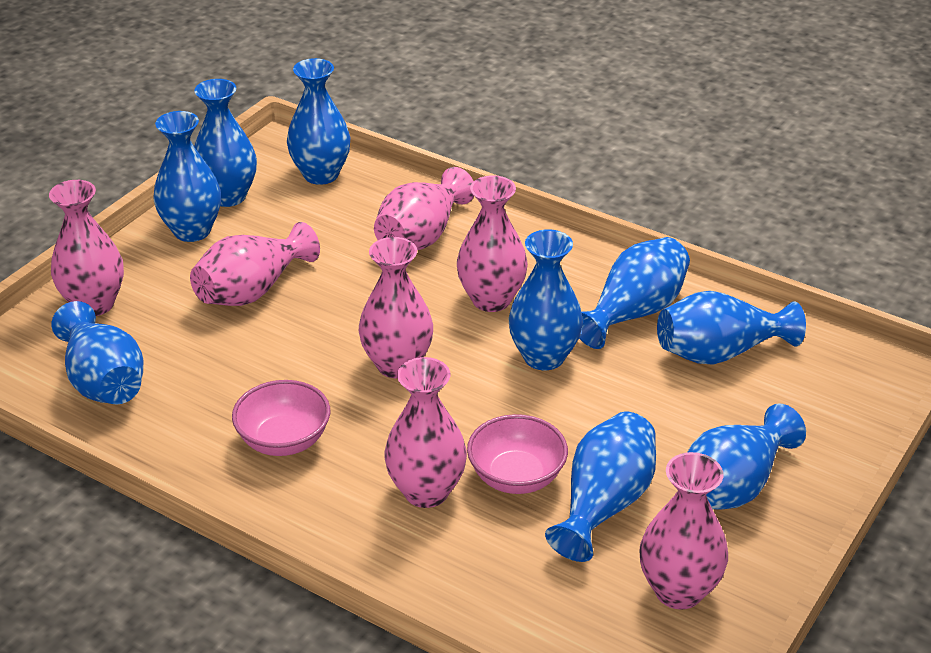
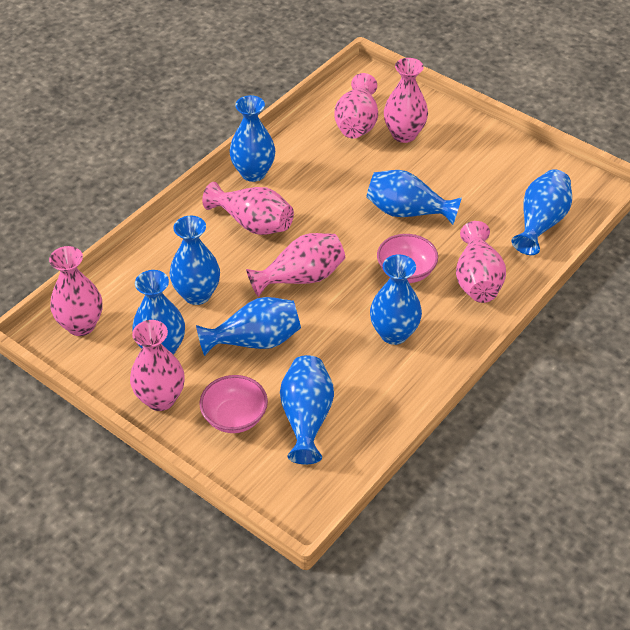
blue vase: 9 -> 8

